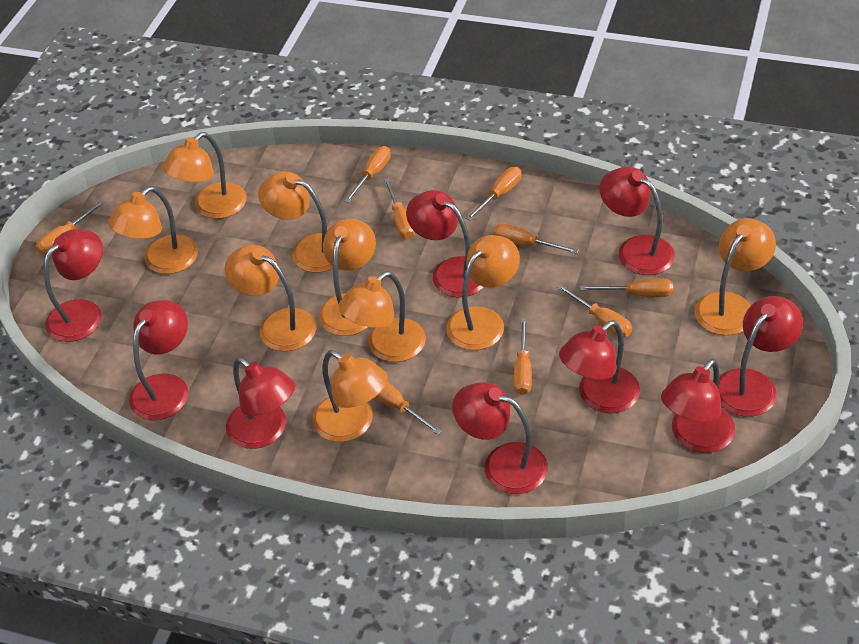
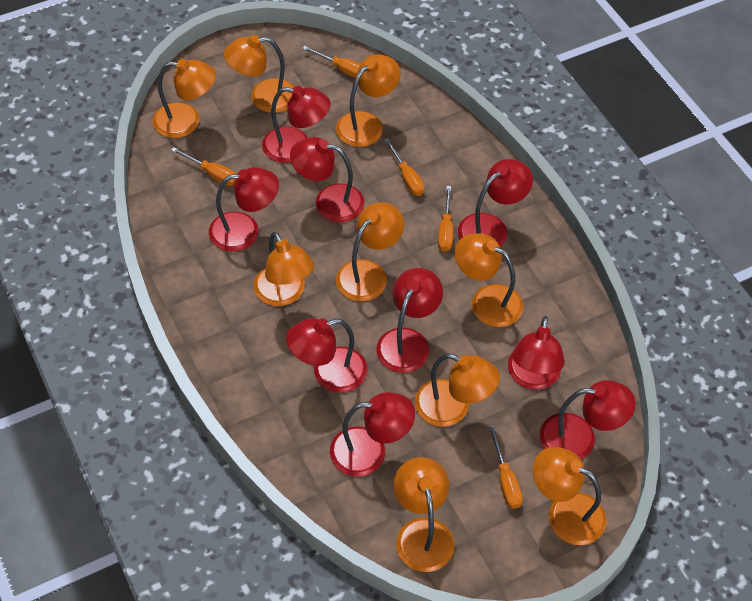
orange screwdriver: 9 -> 5

